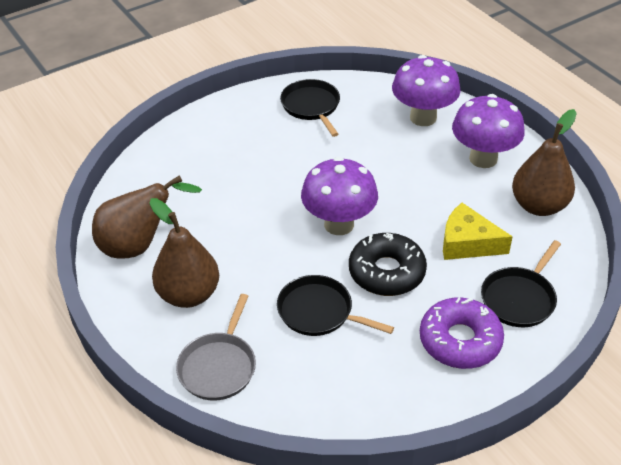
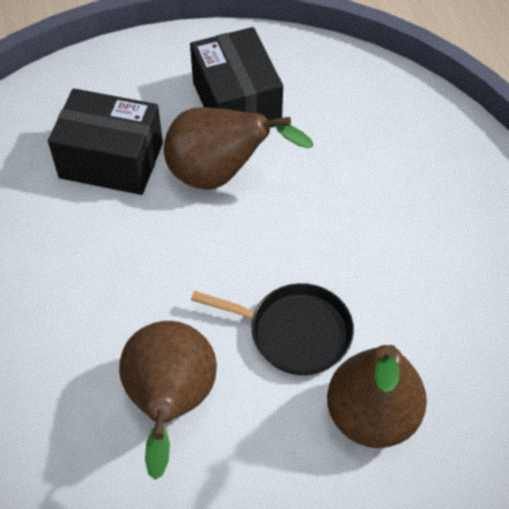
black box: 0 -> 2
black donut: 1 -> 0
black pan: 3 -> 1
grey pan: 1 -> 0
purple donut: 1 -> 0
purple mushroom: 3 -> 0
yellow cheese: 1 -> 0

